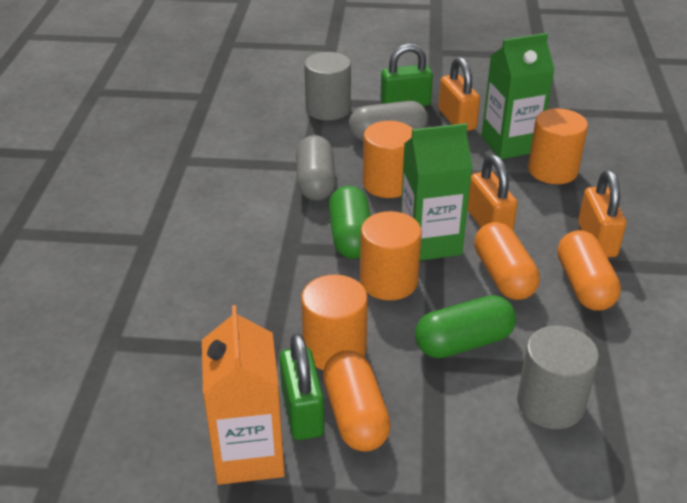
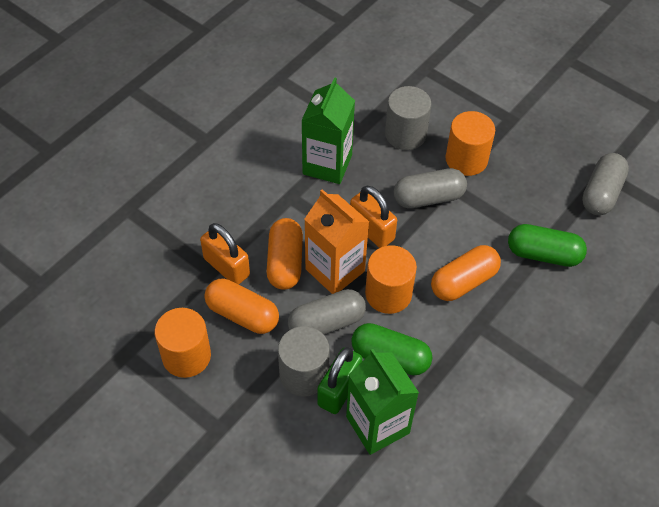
green padlock: 2 -> 1
grey capsule: 2 -> 3
orange cylinder: 4 -> 3
orange padlock: 3 -> 2

